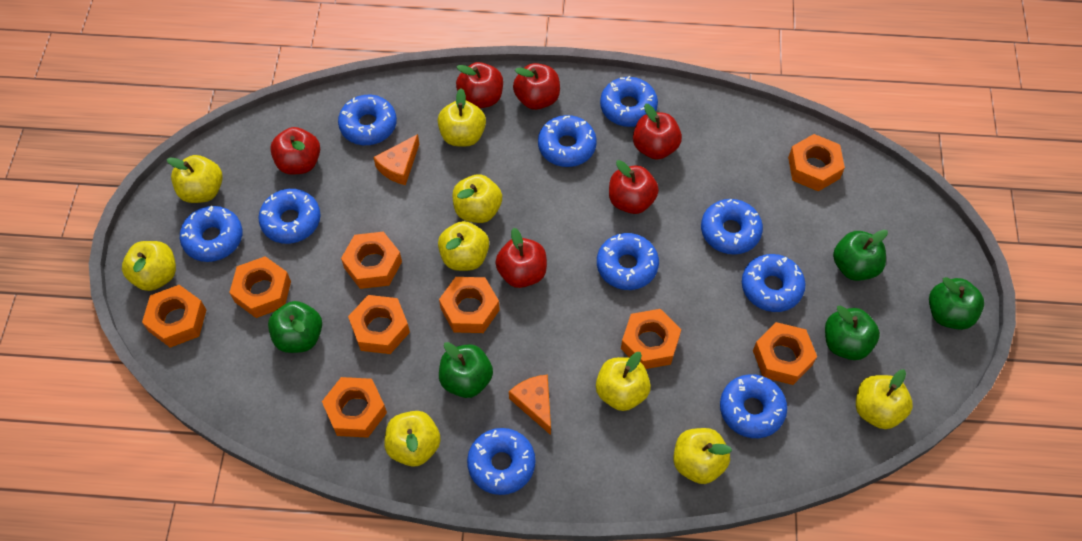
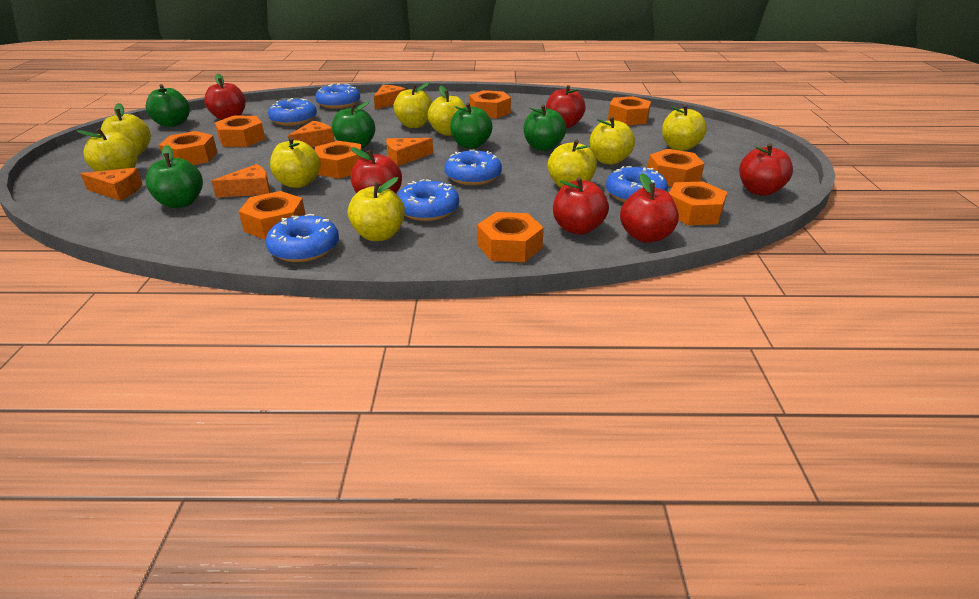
blue donut: 10 -> 6
orange cheese: 2 -> 5

